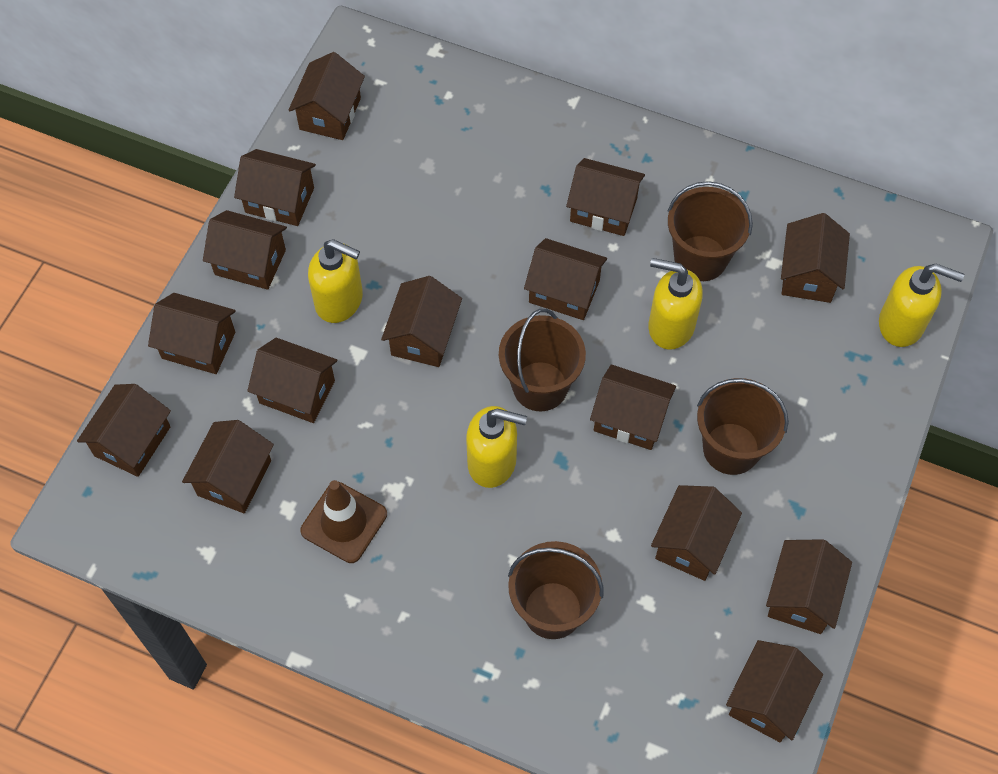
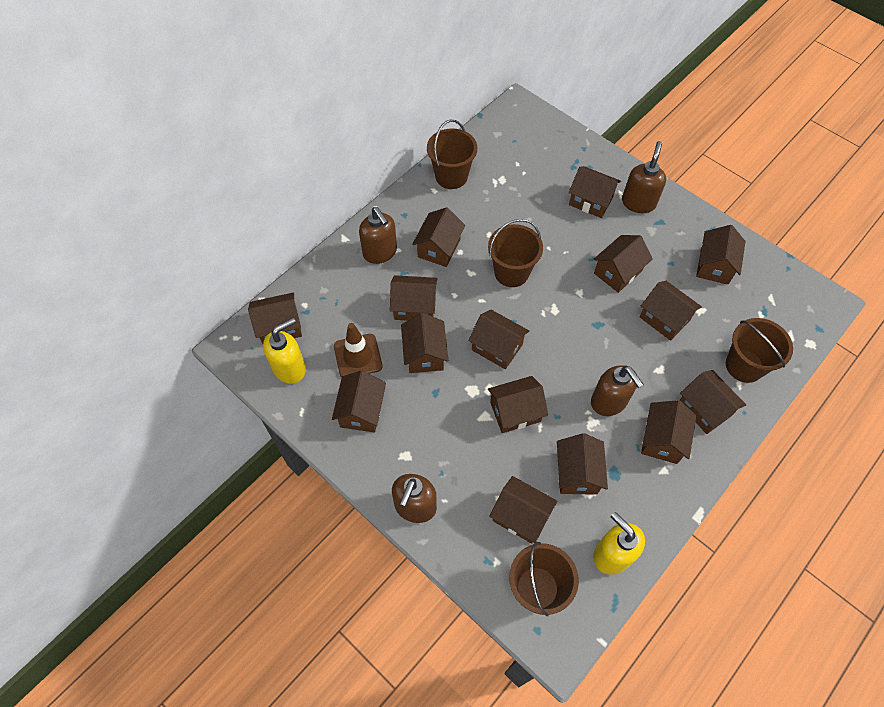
brown soap dispenser: 0 -> 4
yellow soap dispenser: 4 -> 2

